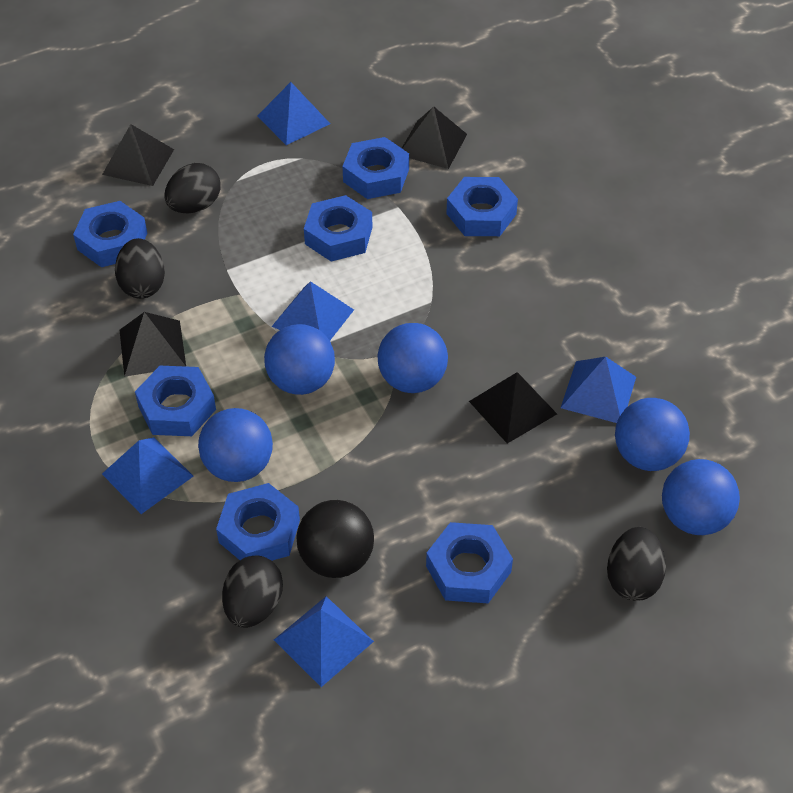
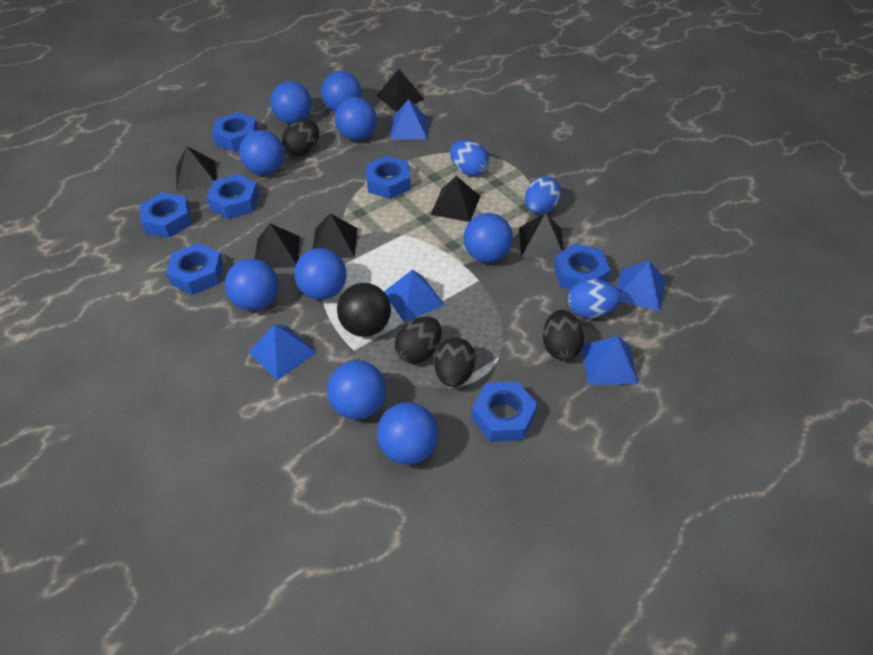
black pyramid: 4 -> 6
blue ball: 5 -> 9
blue egg: 0 -> 3

